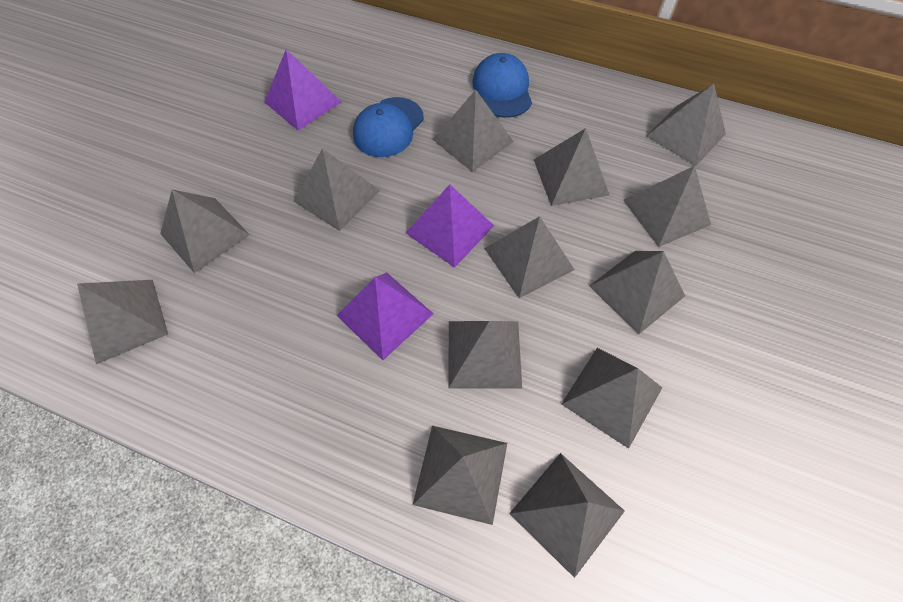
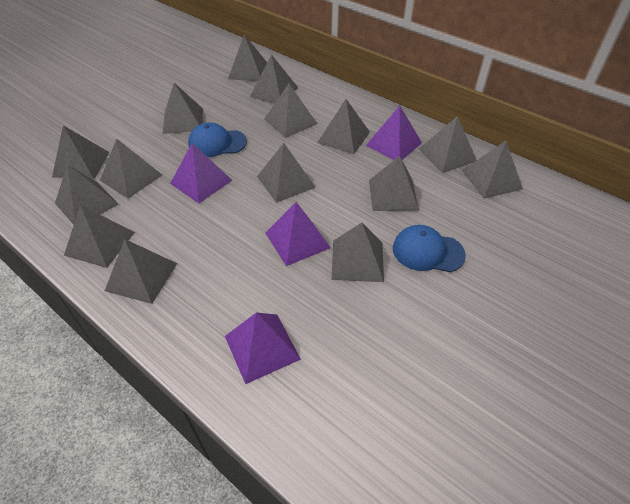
grey pyramid: 13 -> 15
purple pyramid: 3 -> 4

